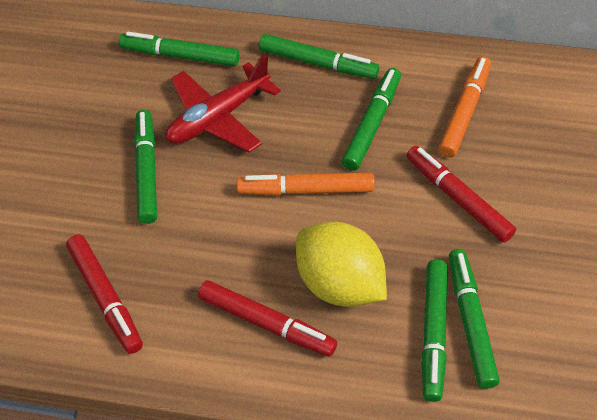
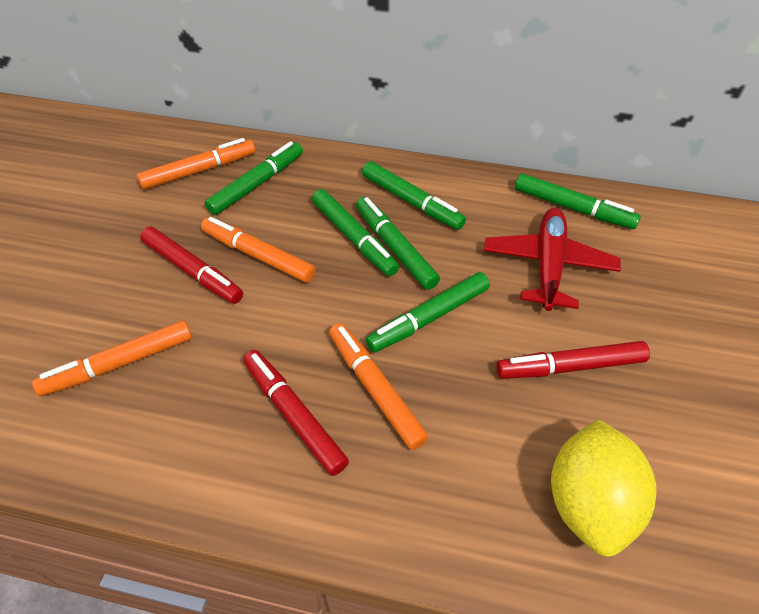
orange marker: 2 -> 4

